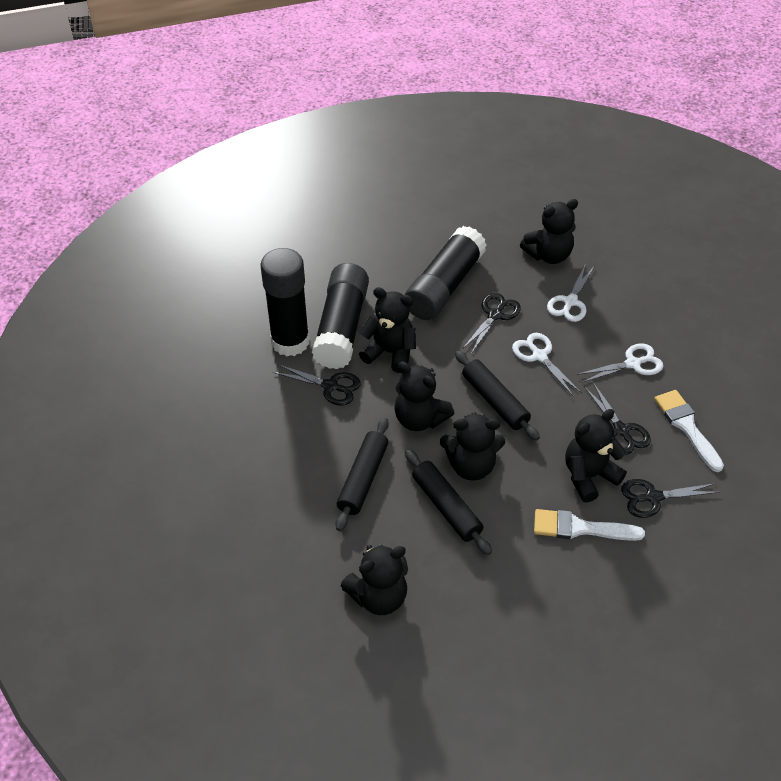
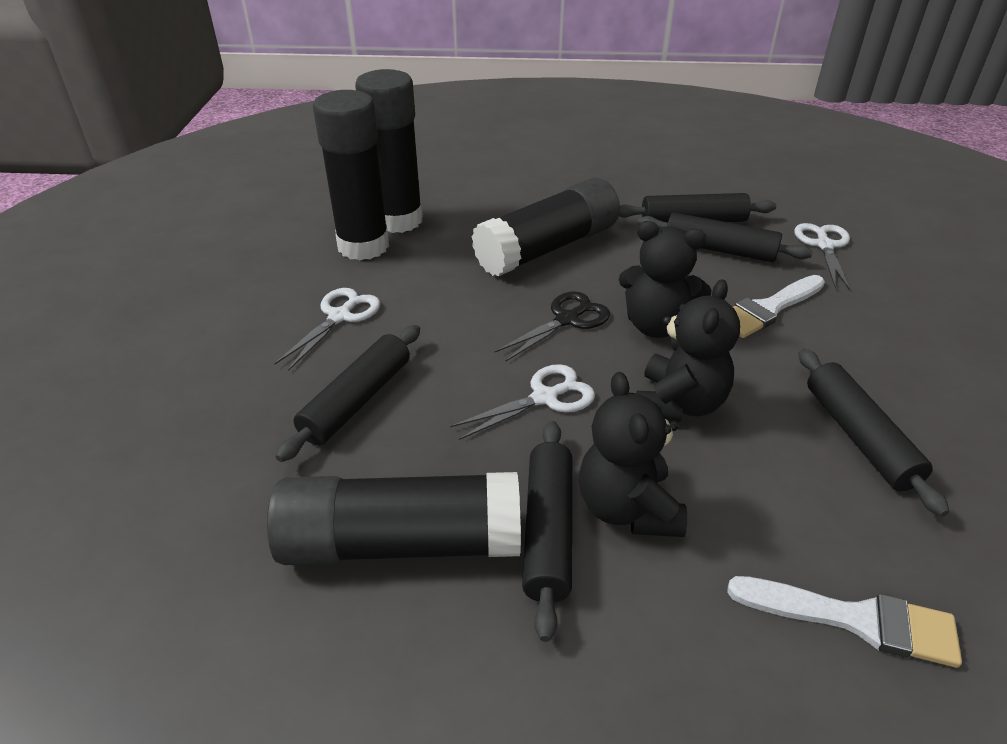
black glue stick: 3 -> 4
black rolling pin: 3 -> 5
black scissors: 4 -> 1
black teddy bear: 6 -> 3

